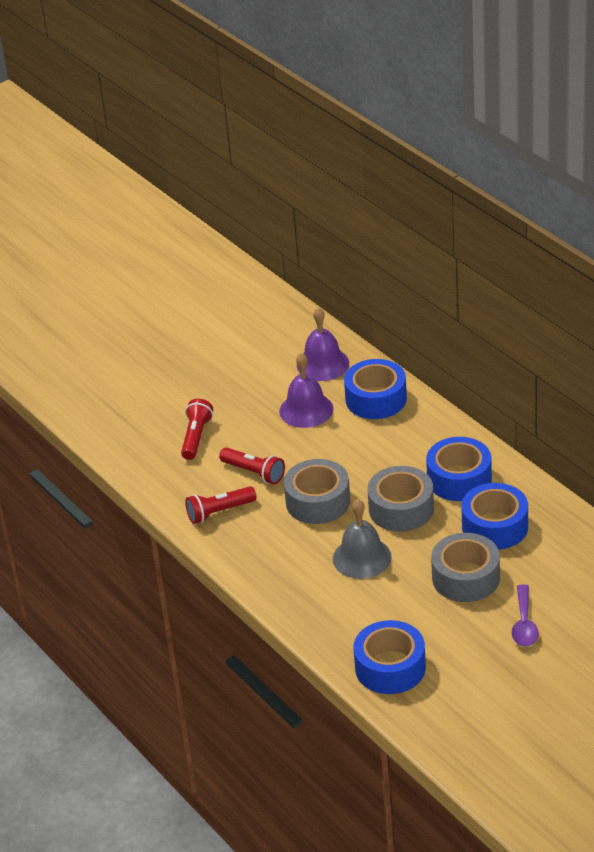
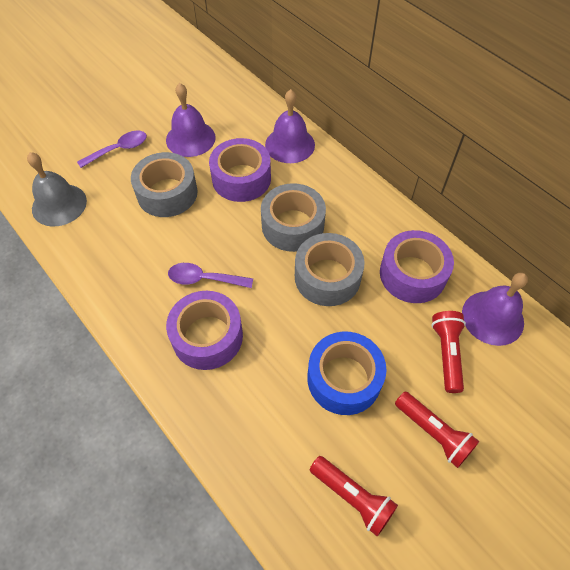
blue tape: 4 -> 1
purple bell: 2 -> 3
purple spoon: 1 -> 2
purple tape: 0 -> 3

